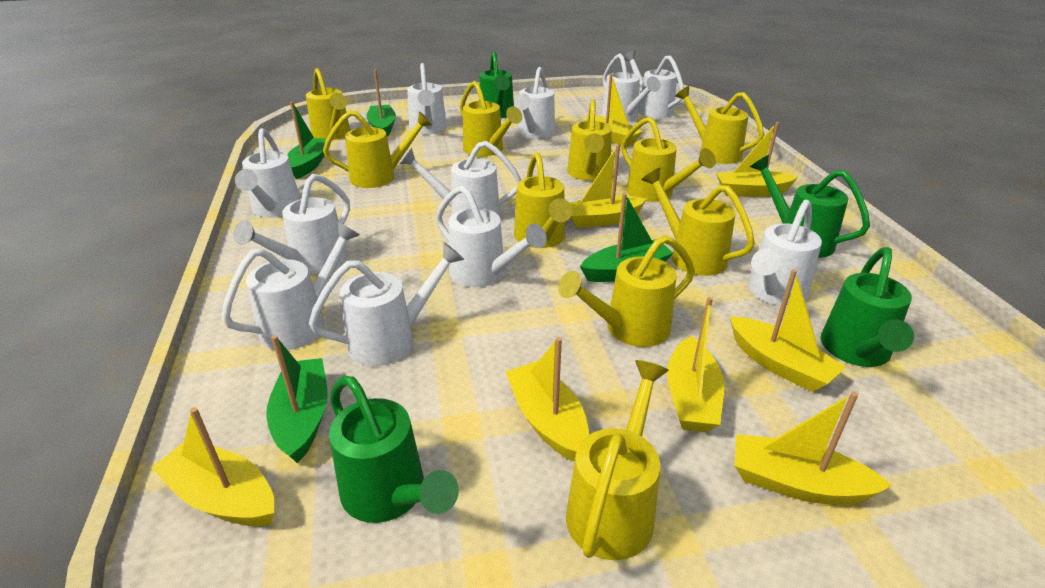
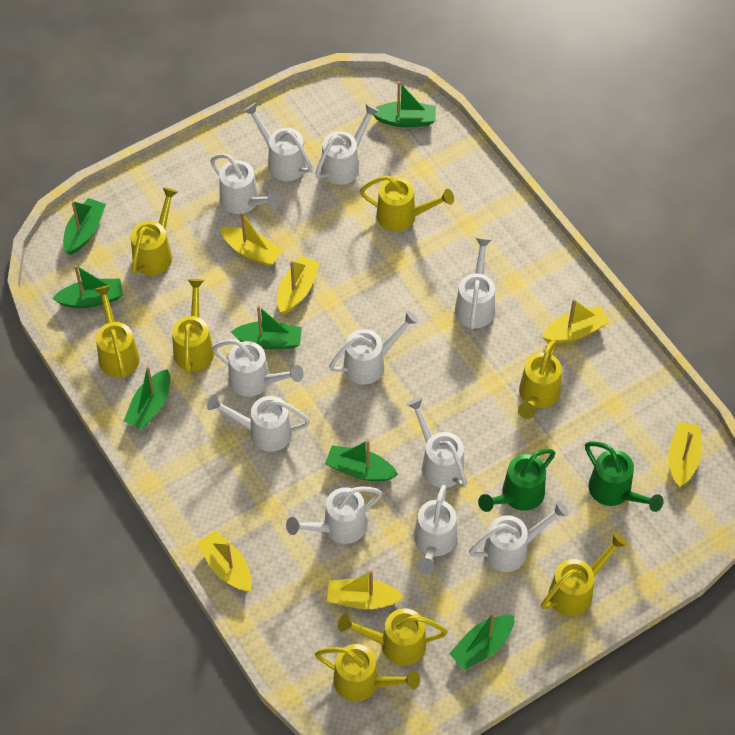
green boat: 4 -> 7
green watering can: 4 -> 2
yellow boat: 8 -> 6
yellow watering can: 10 -> 8

